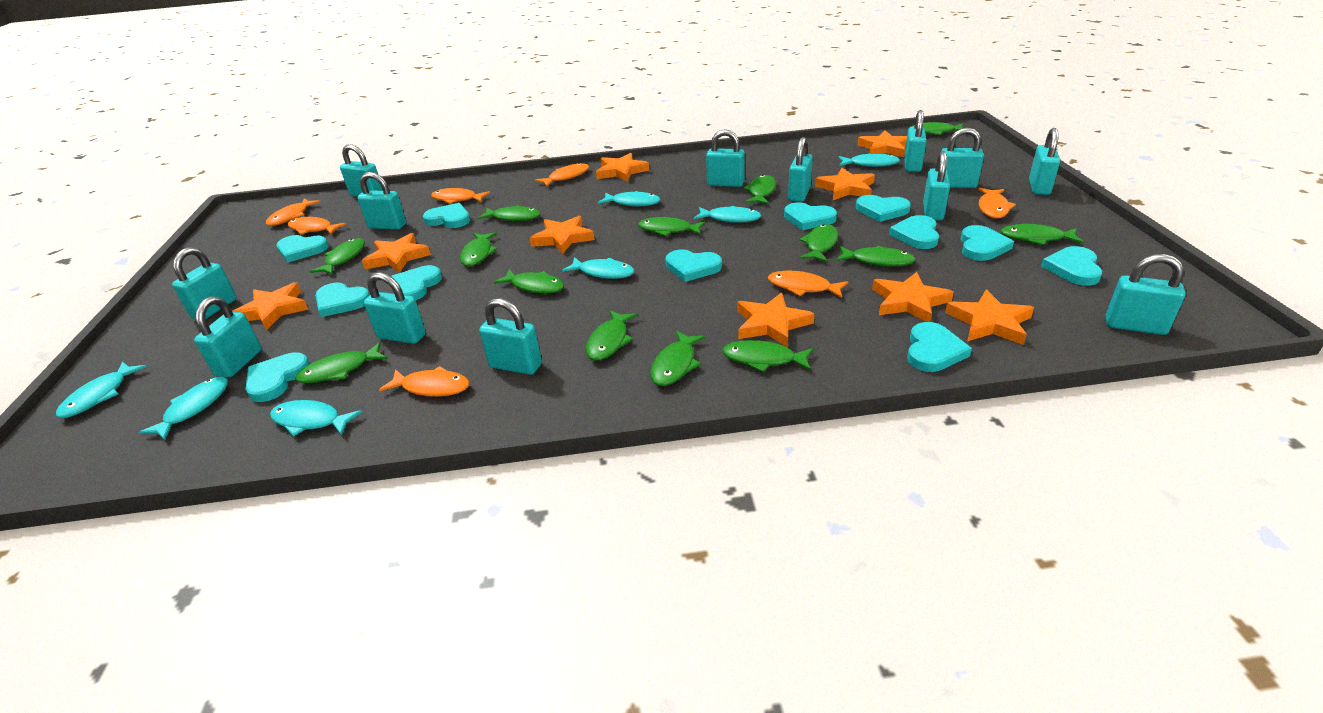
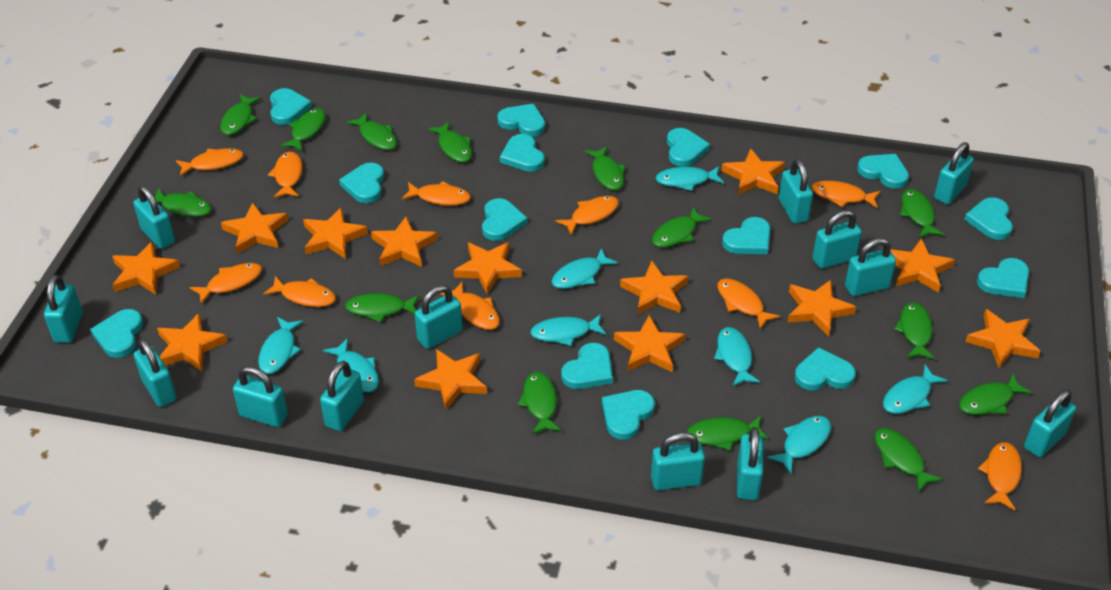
orange fish: 7 -> 10
orange star: 9 -> 13
turquoise fish: 7 -> 8
turquoise heart: 12 -> 14

